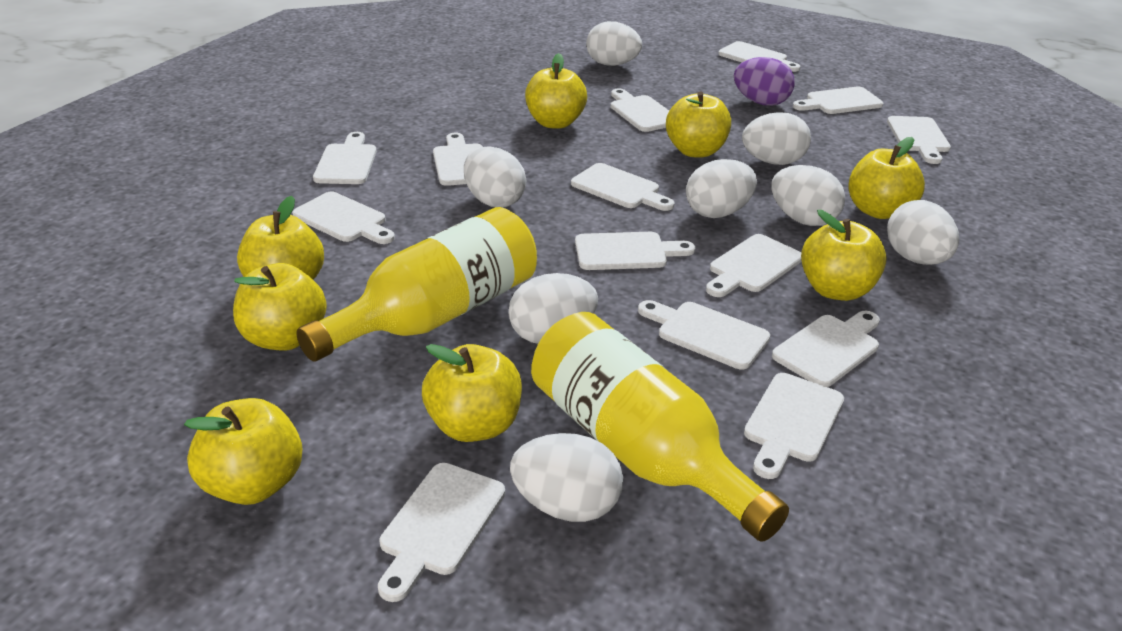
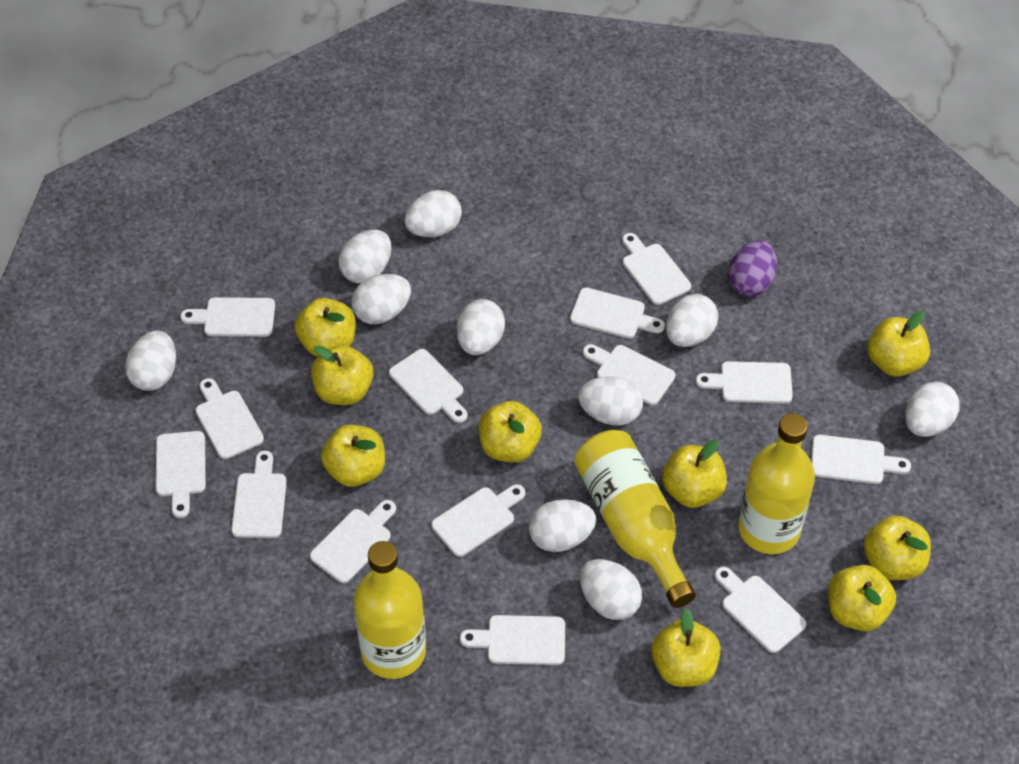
white egg: 8 -> 10
yellow apple: 8 -> 9
yellow bottle: 2 -> 3

